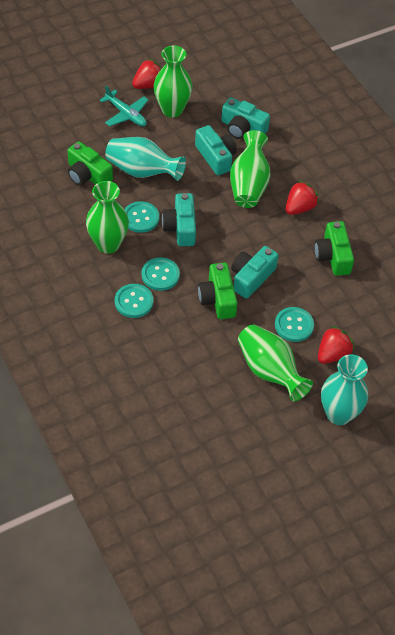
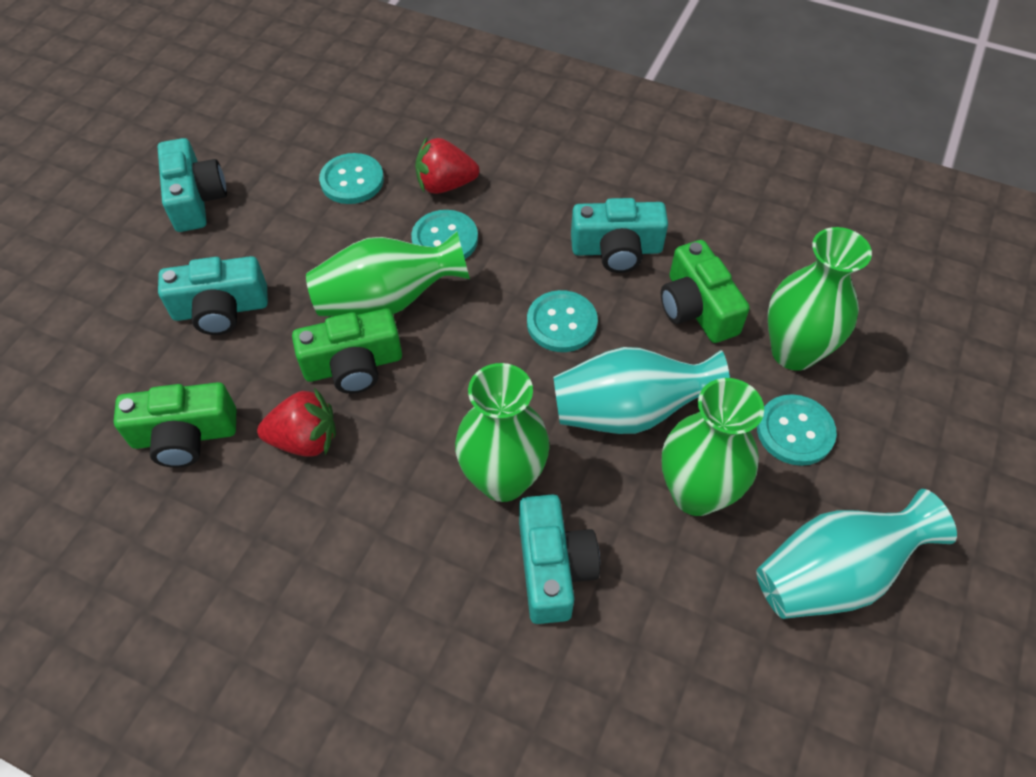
red strawberry: 3 -> 2
turquoise plane: 1 -> 0

